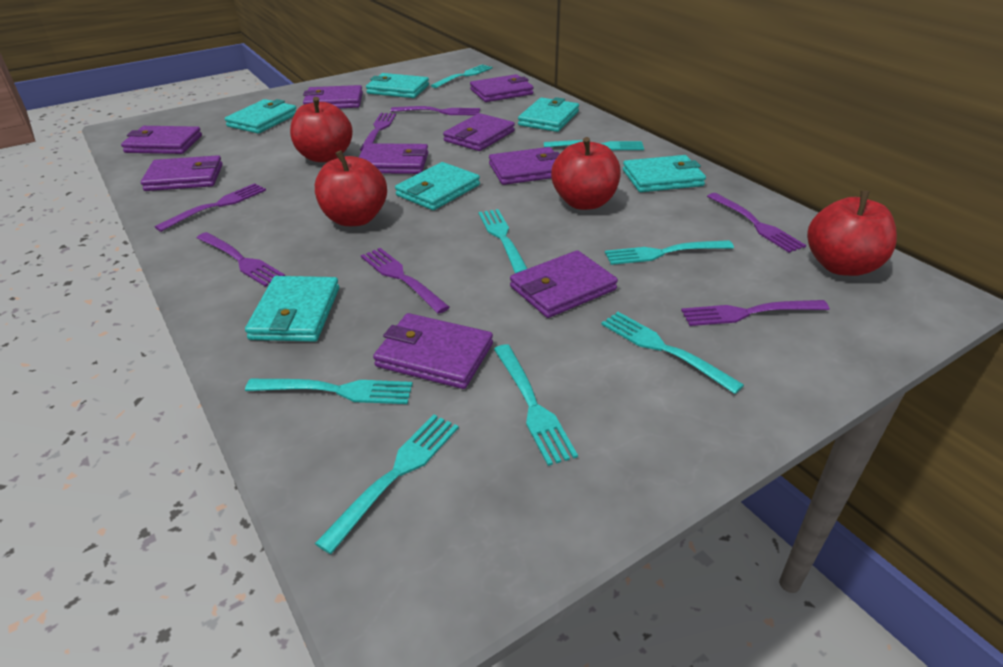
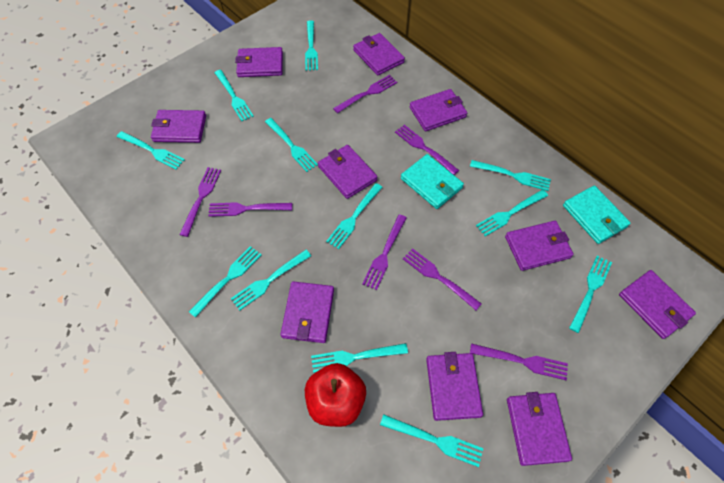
purple wallet: 9 -> 10
red apple: 4 -> 1
turquoise fork: 8 -> 12
turquoise wallet: 6 -> 2

